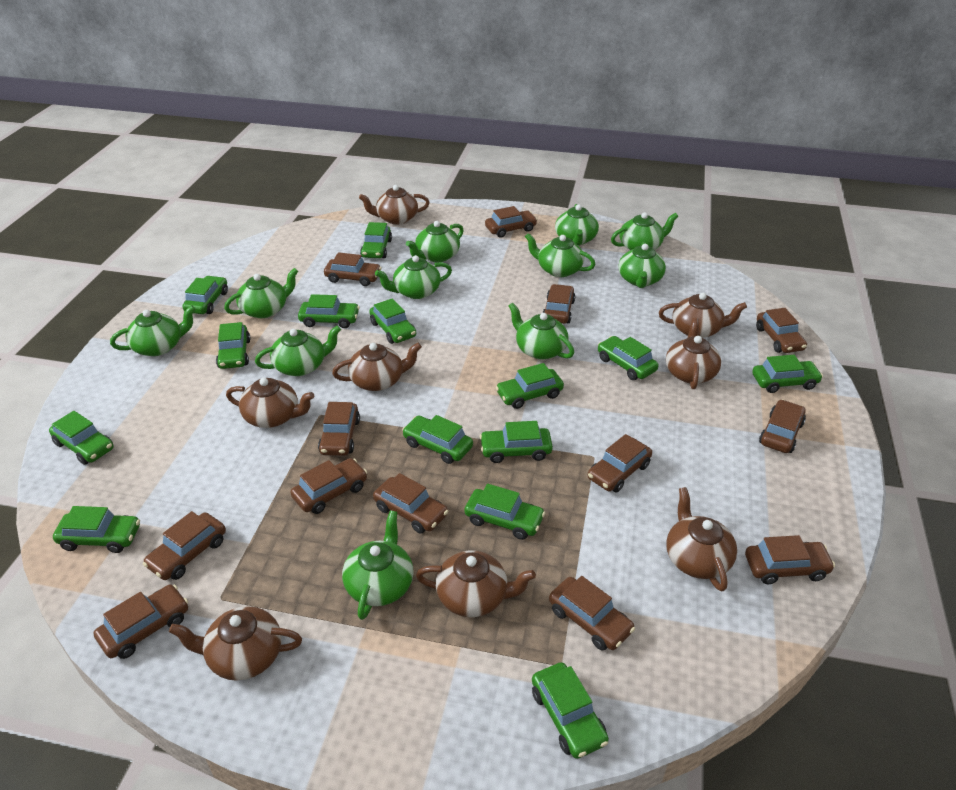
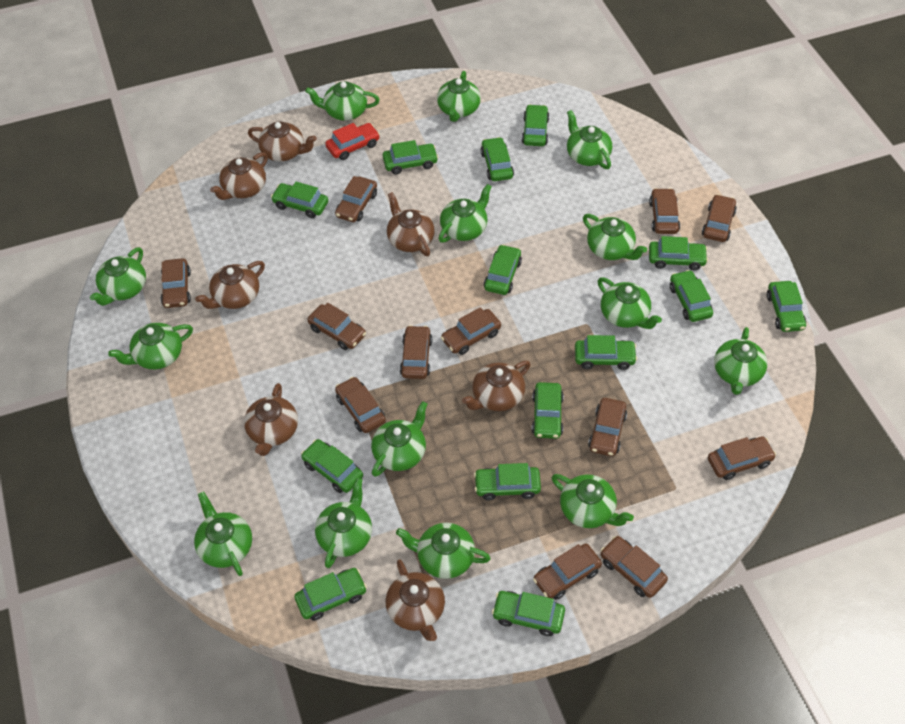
brown car: 13 -> 12
brown teapot: 8 -> 7
green teapot: 11 -> 14
red car: 0 -> 1

